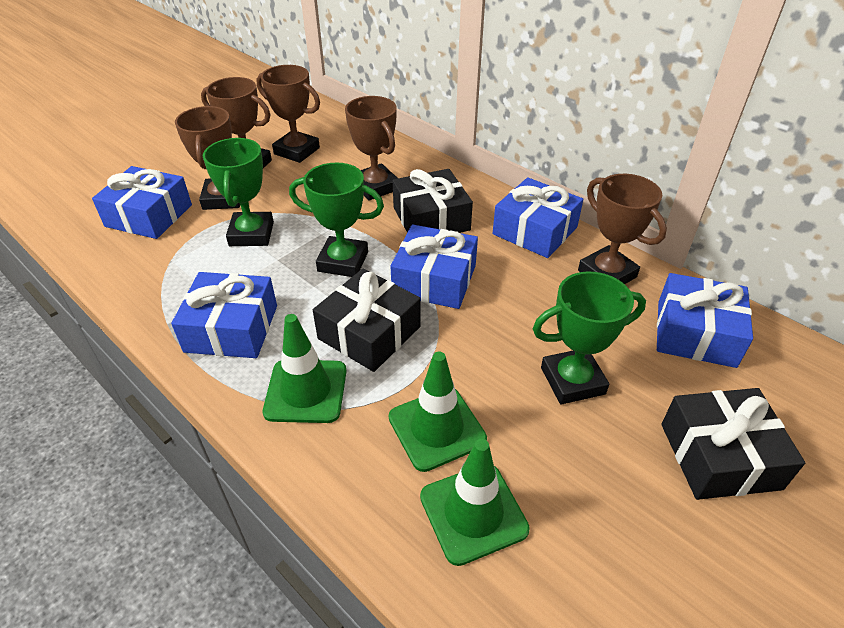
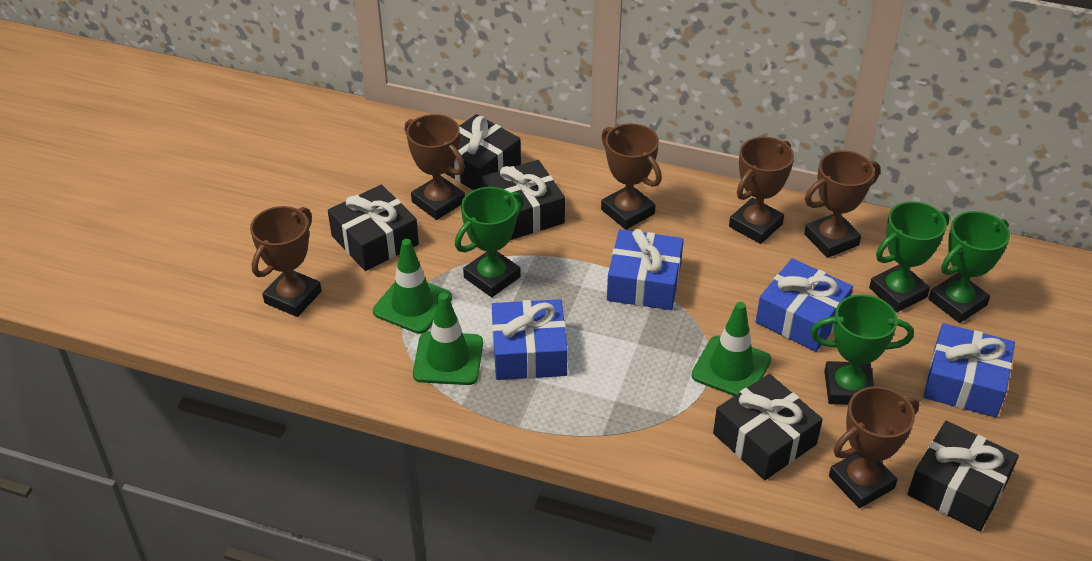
black gift: 3 -> 5
blue gift: 5 -> 4
brown trophy: 5 -> 6
green trophy: 3 -> 4

